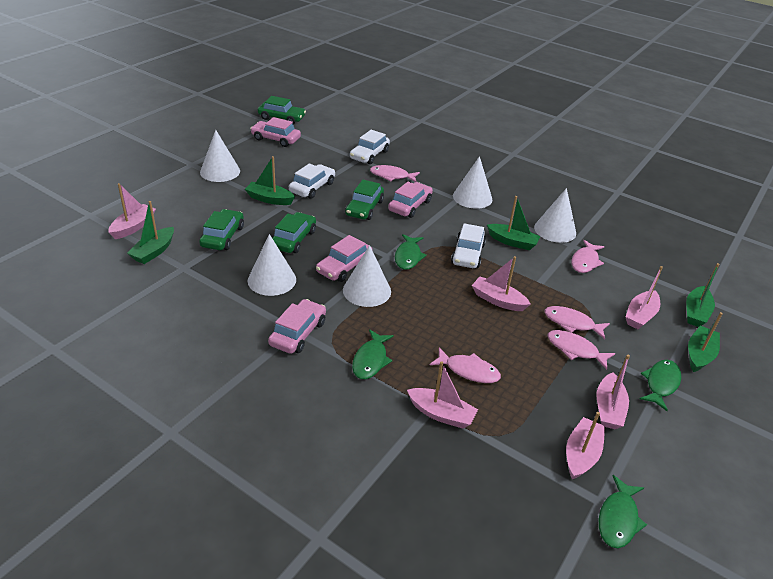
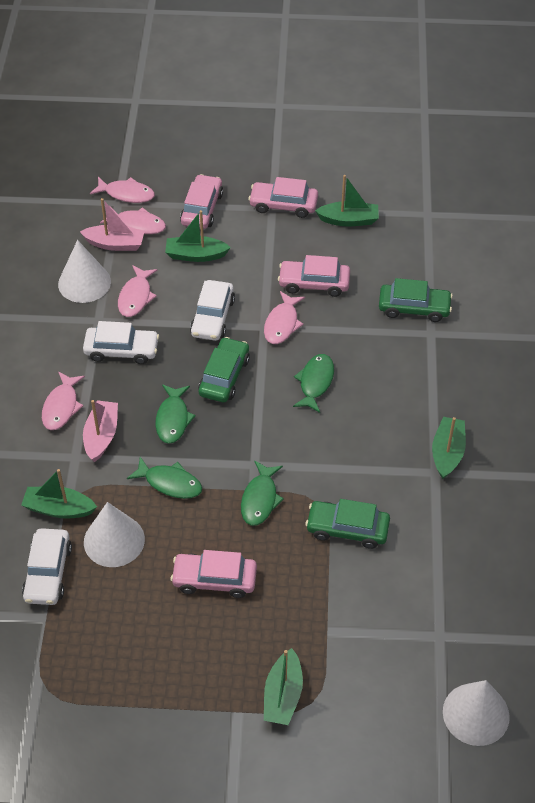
green car: 4 -> 3
pink boat: 6 -> 2
white cone: 5 -> 3

